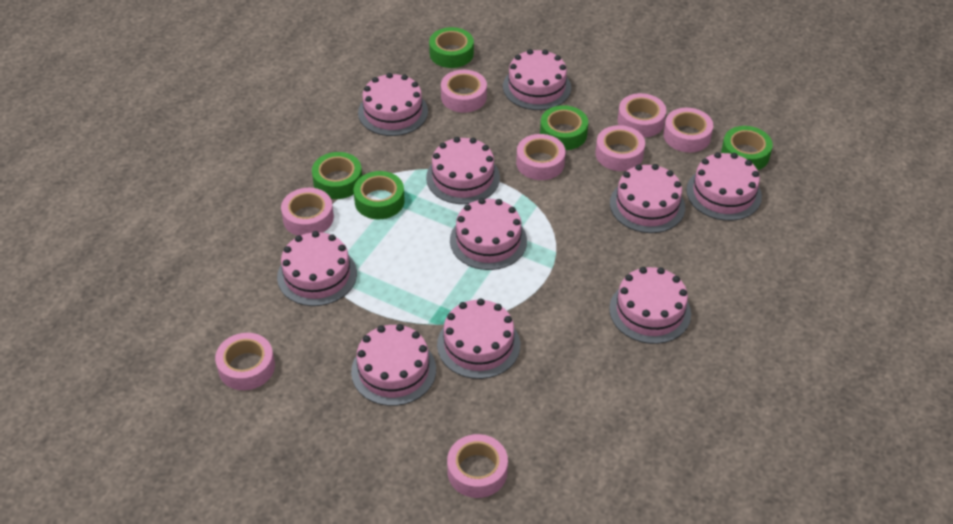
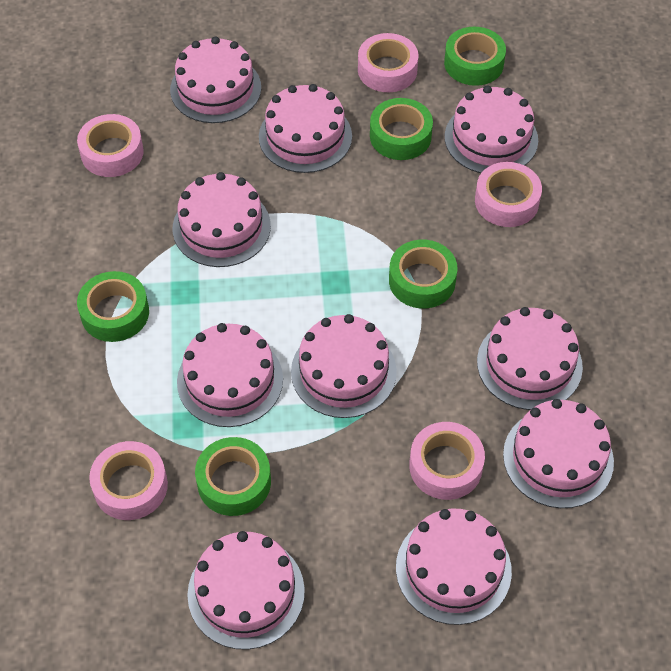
pink tape: 8 -> 5

